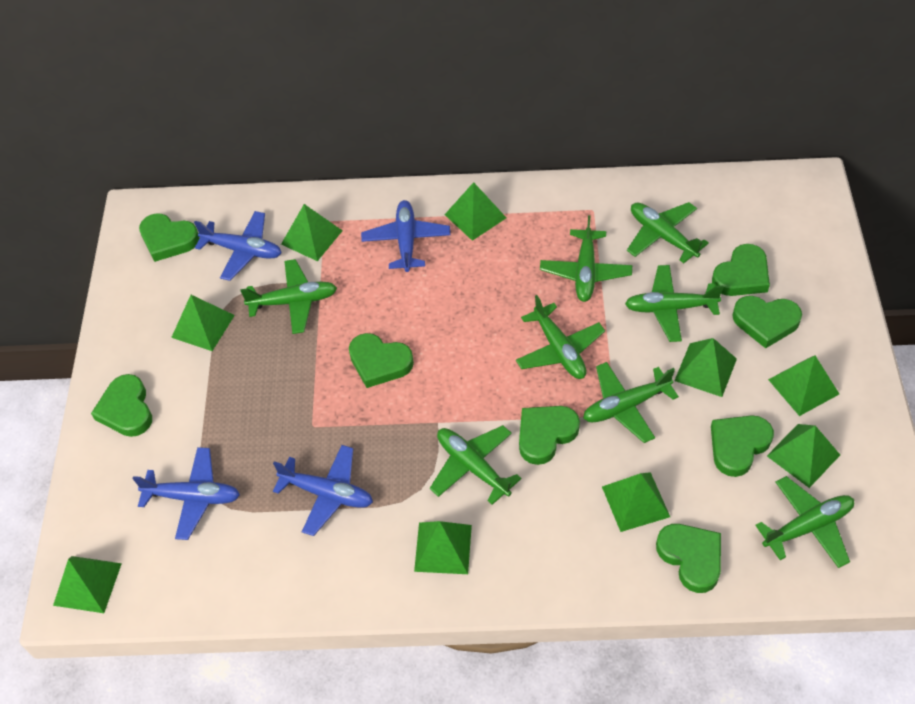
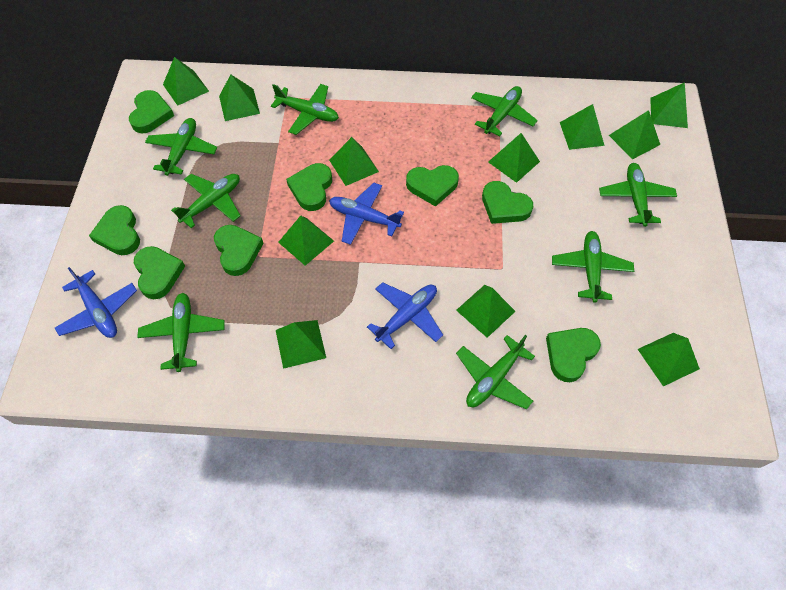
blue plane: 4 -> 3
green pyramid: 9 -> 11

